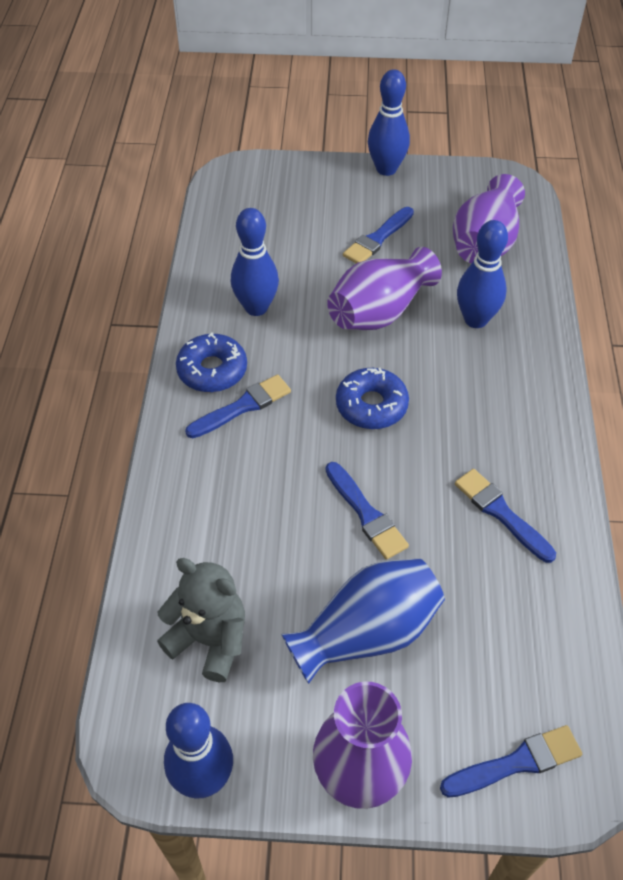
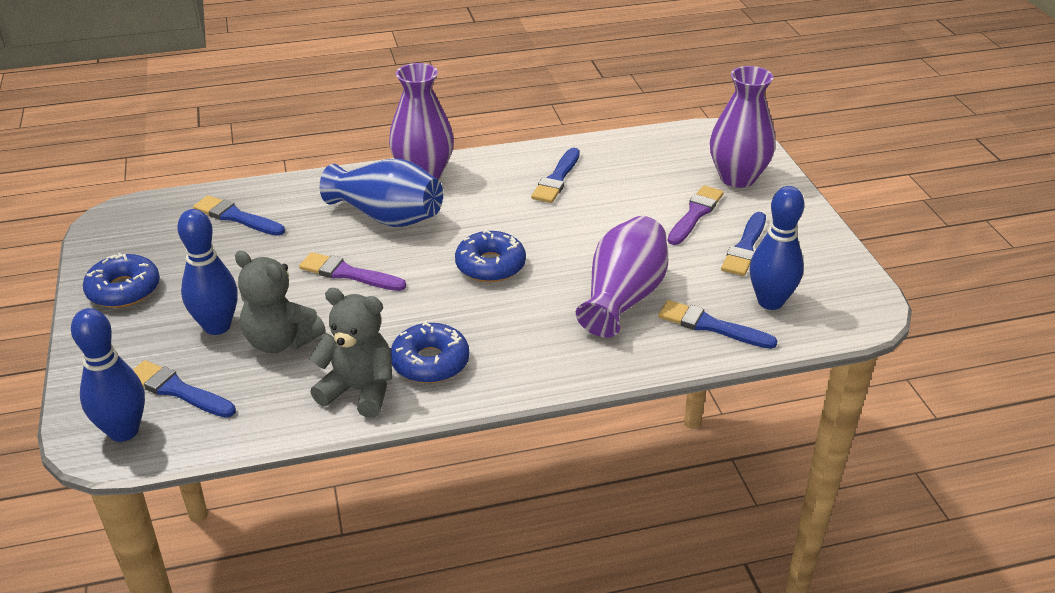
blue bowling pin: 4 -> 3
blue donut: 2 -> 3
grey teddy bear: 1 -> 2
purple brush: 0 -> 2

